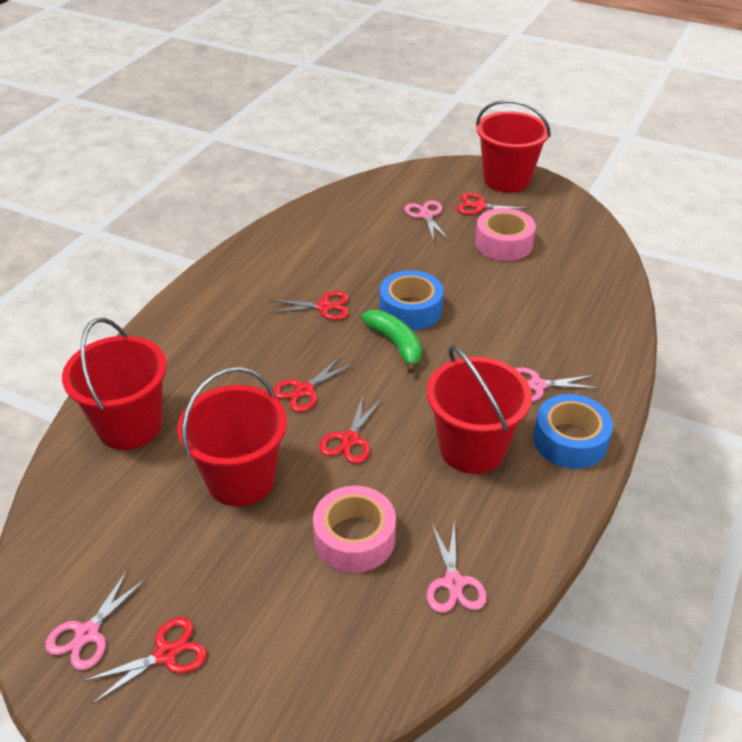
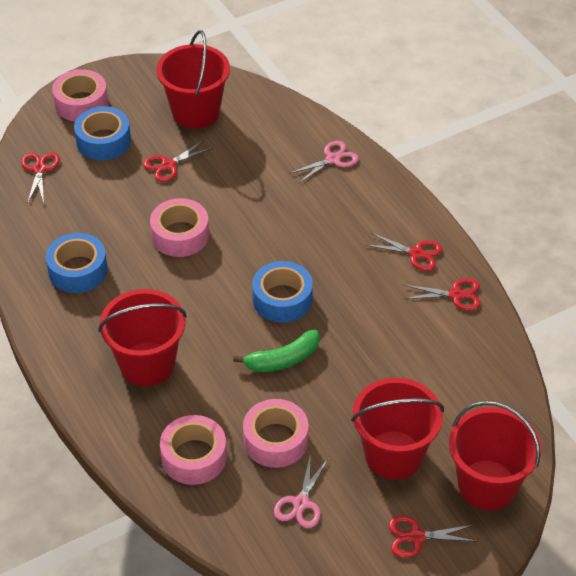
blue tape: 2 -> 3
pink scissors: 4 -> 2
pink tape: 2 -> 4

